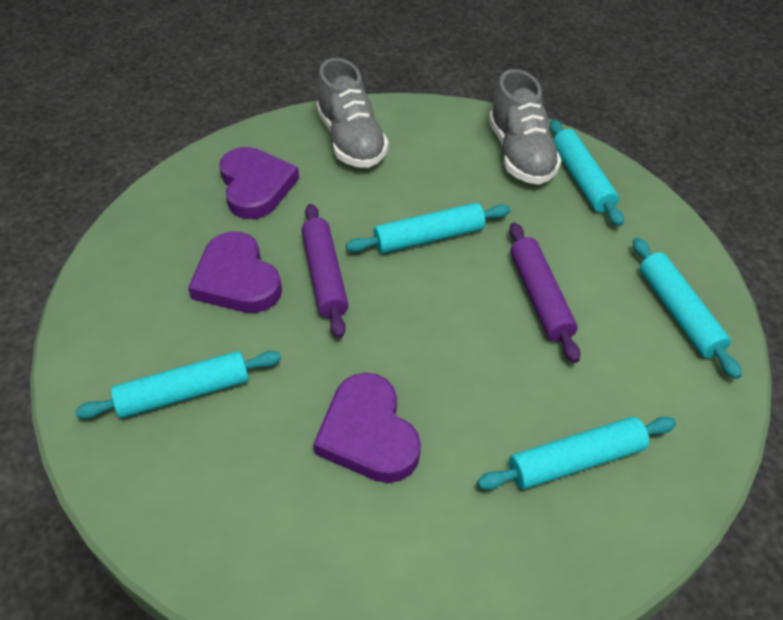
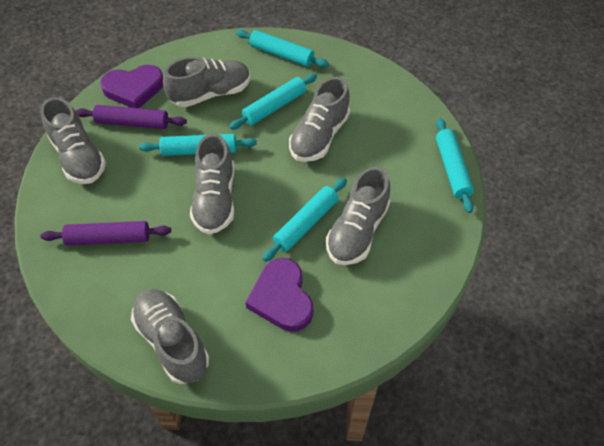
grey shoe: 2 -> 6
purple heart: 3 -> 2

